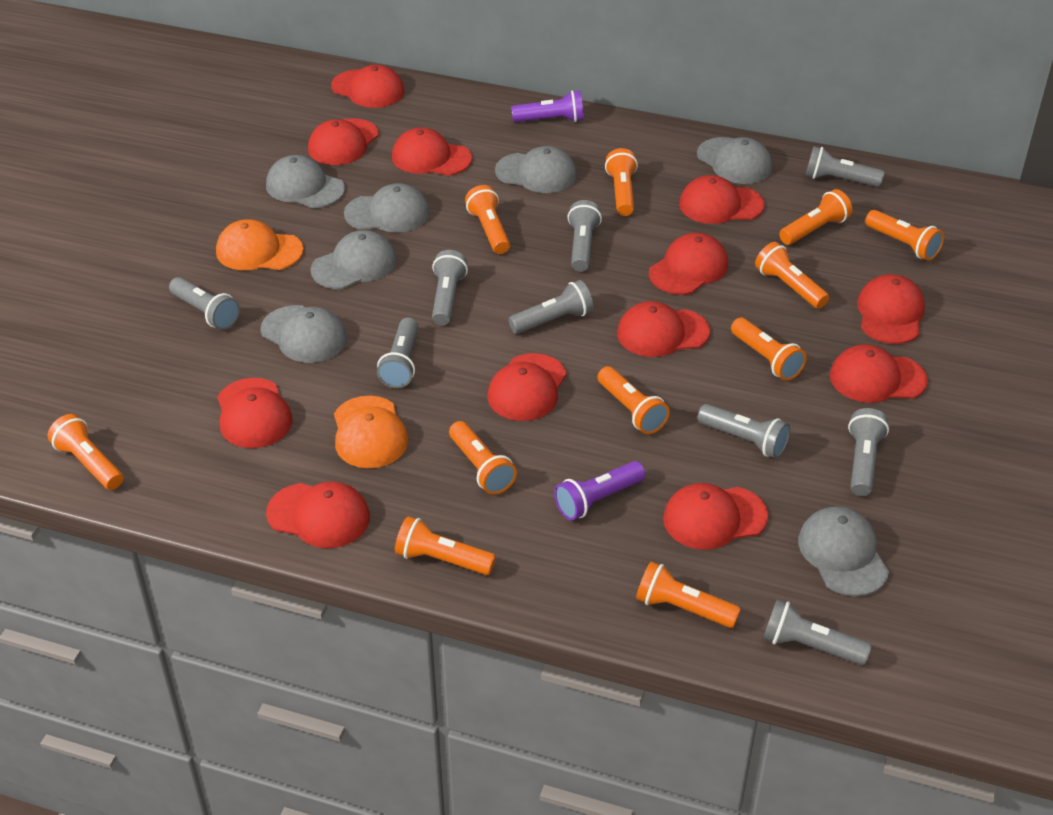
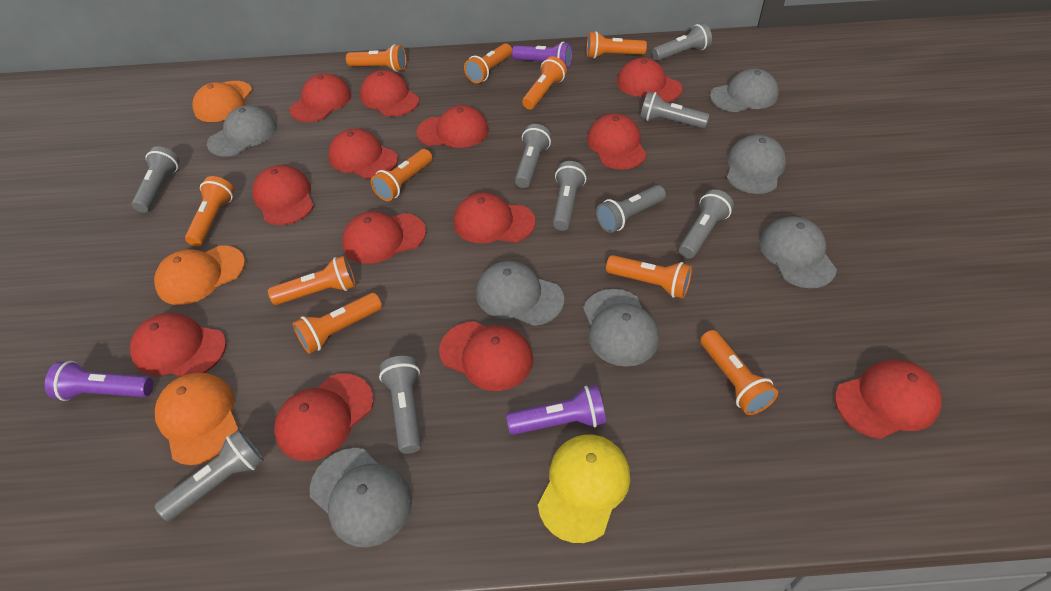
orange cap: 2 -> 3
orange flashlight: 11 -> 10
purple flashlight: 2 -> 3
red cap: 12 -> 13
yellow cap: 0 -> 1

